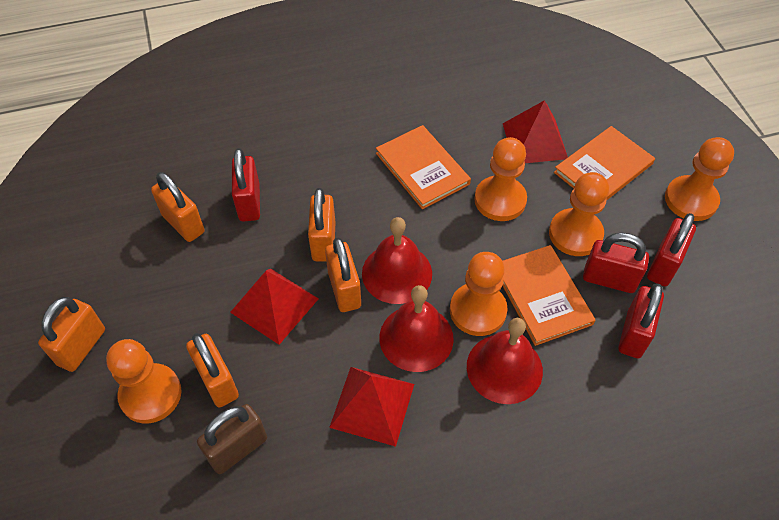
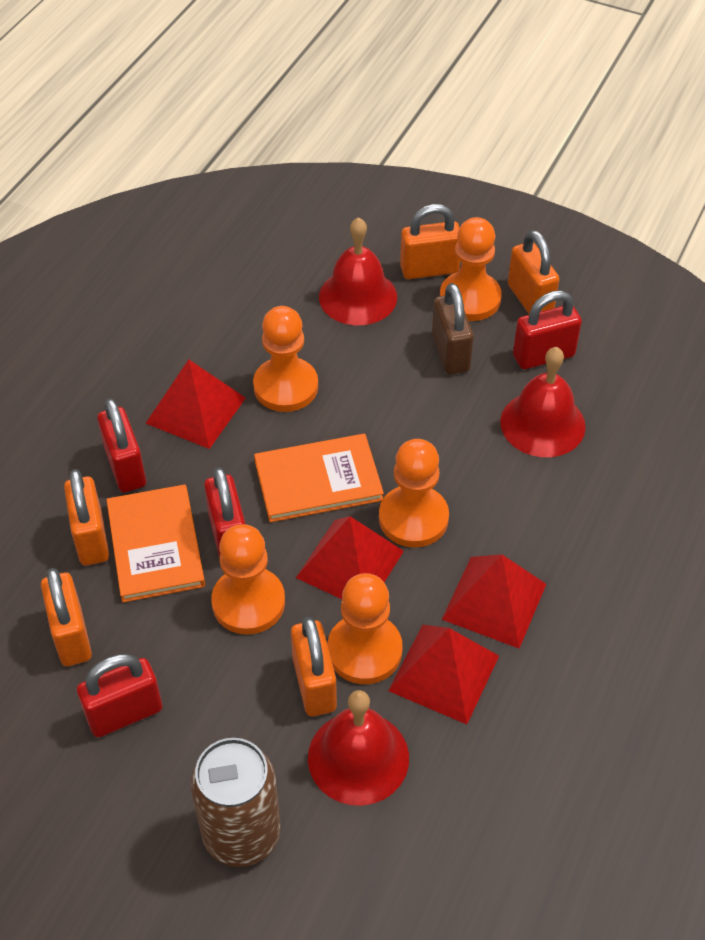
brown can: 0 -> 1
orange book: 3 -> 2
red pyramid: 3 -> 4

